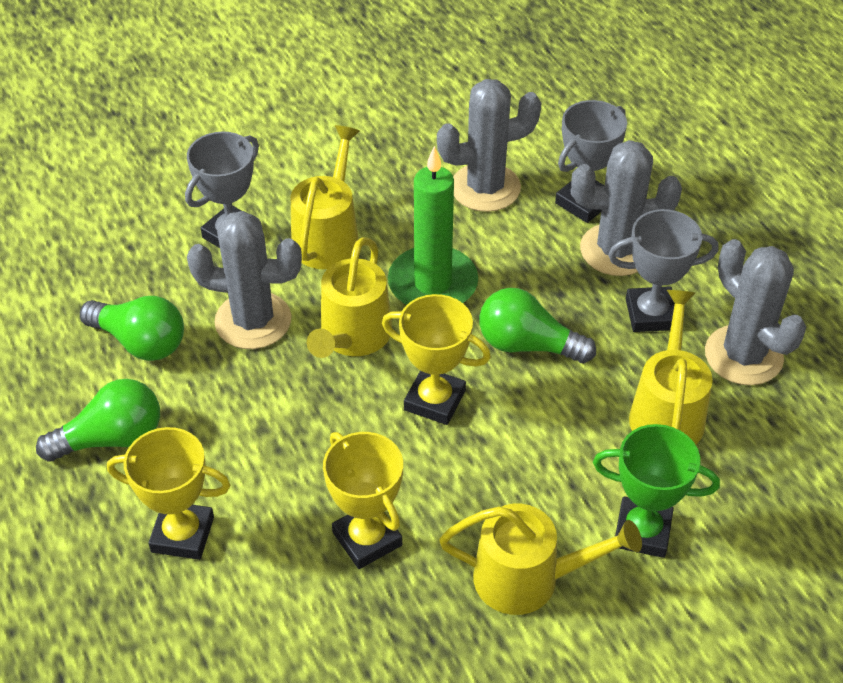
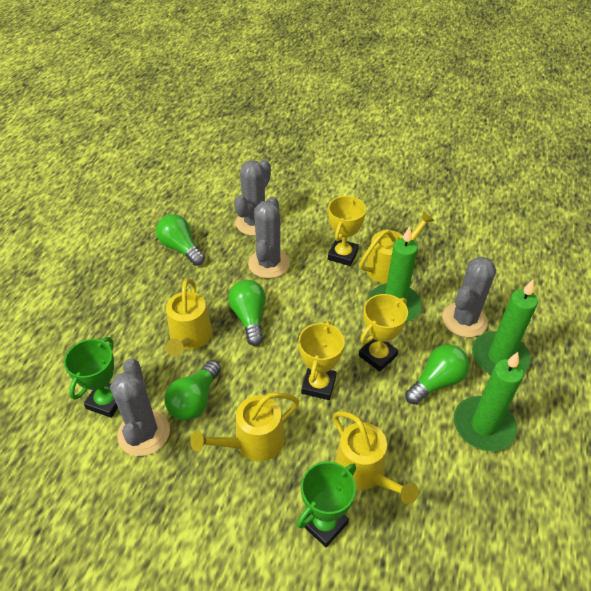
green candle: 1 -> 3
green light bulb: 3 -> 4
green trophy: 1 -> 2
grey trophy: 3 -> 0

